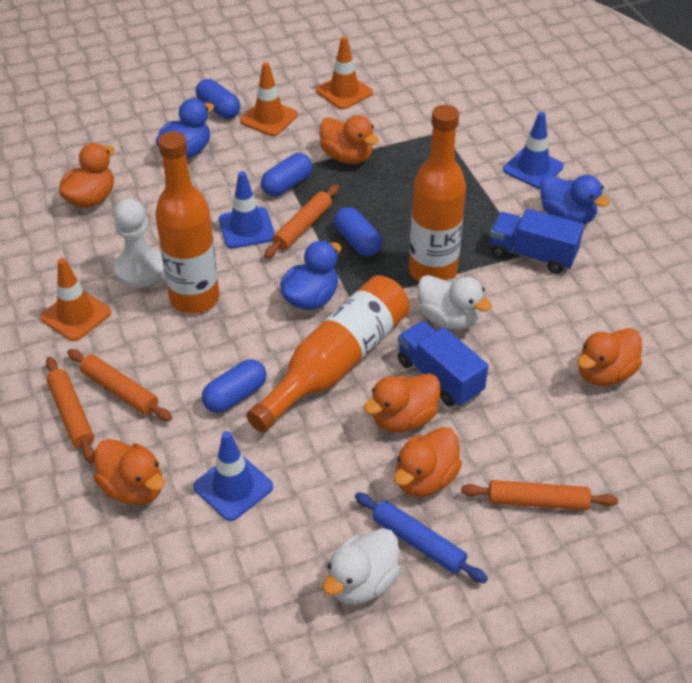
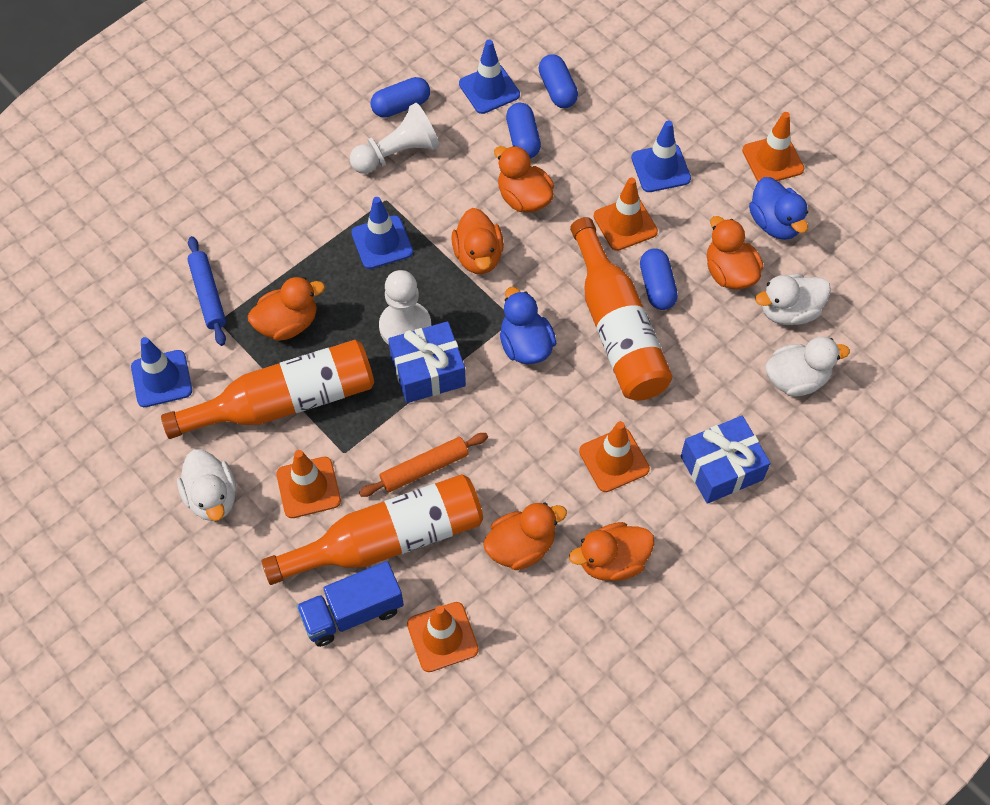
blue duck: 3 -> 2
blue gift: 0 -> 2
blue traffic cone: 3 -> 4
blue truck: 2 -> 1
orange rolling pin: 4 -> 1
orange traffic cone: 3 -> 5
white duck: 2 -> 3
white pawn: 1 -> 2

